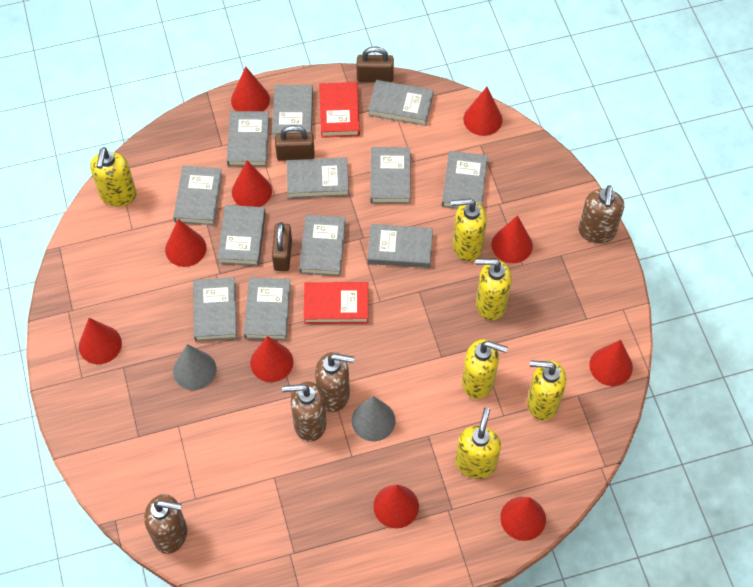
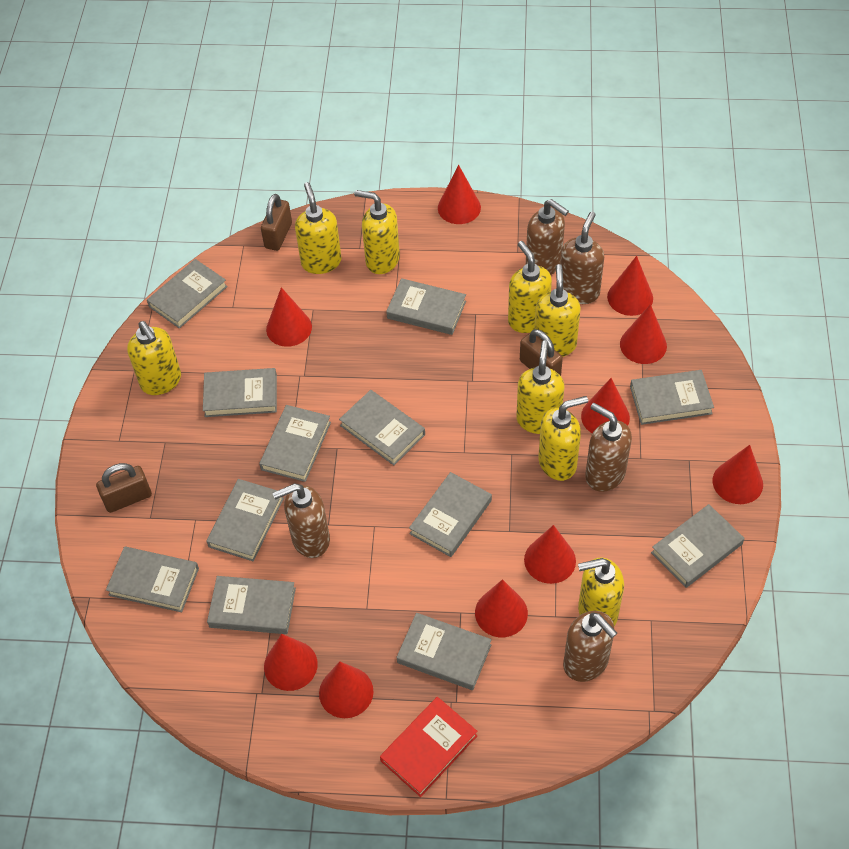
brown soap dispenser: 4 -> 5
grey cone: 2 -> 0
red book: 2 -> 1
yellow soap dispenser: 6 -> 8

